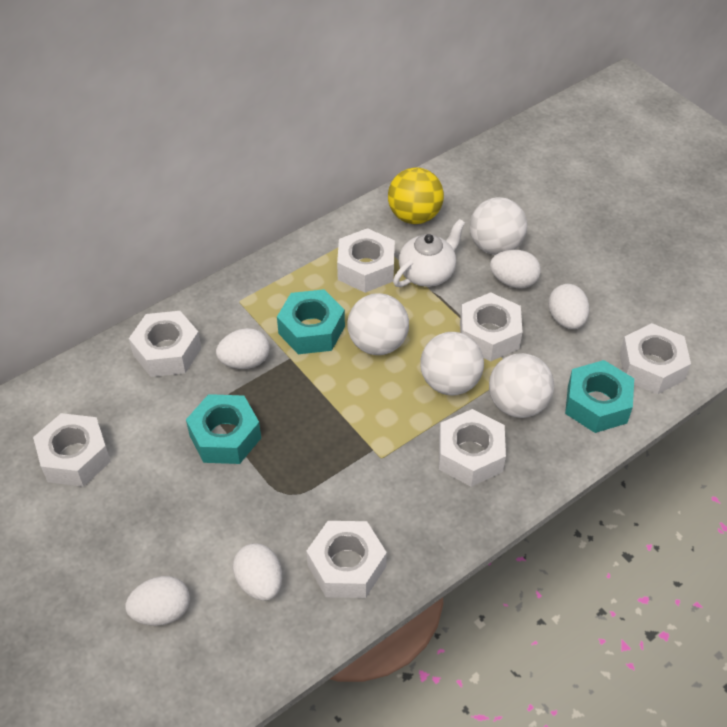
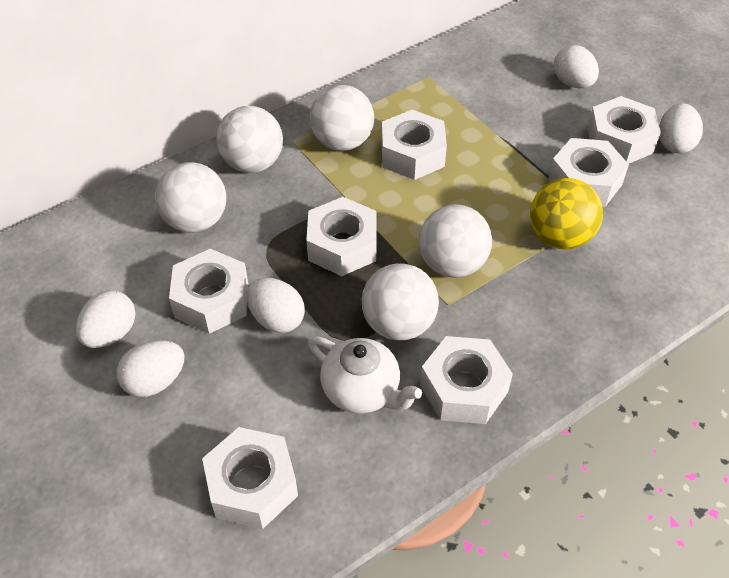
turquoise nut: 3 -> 0
white ball: 4 -> 5

